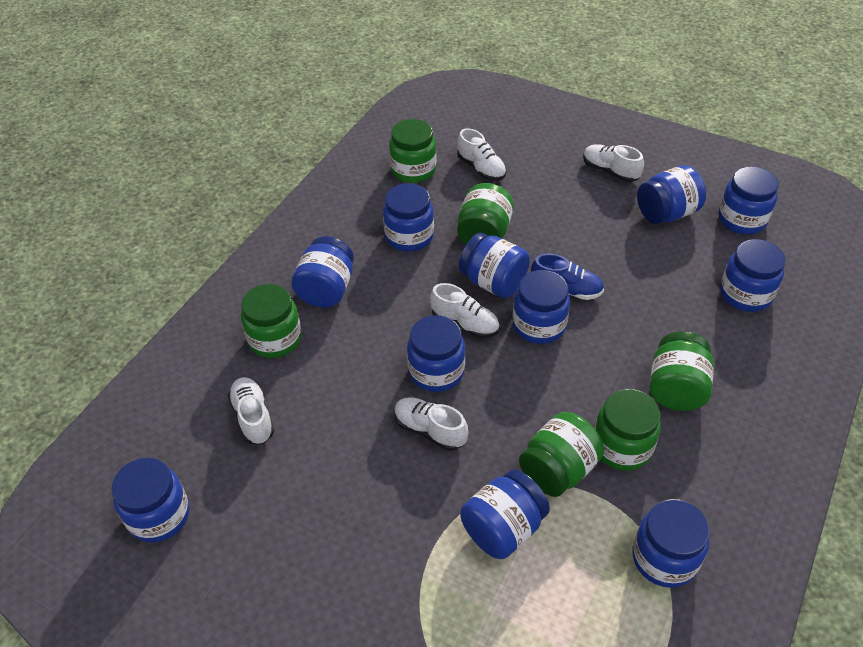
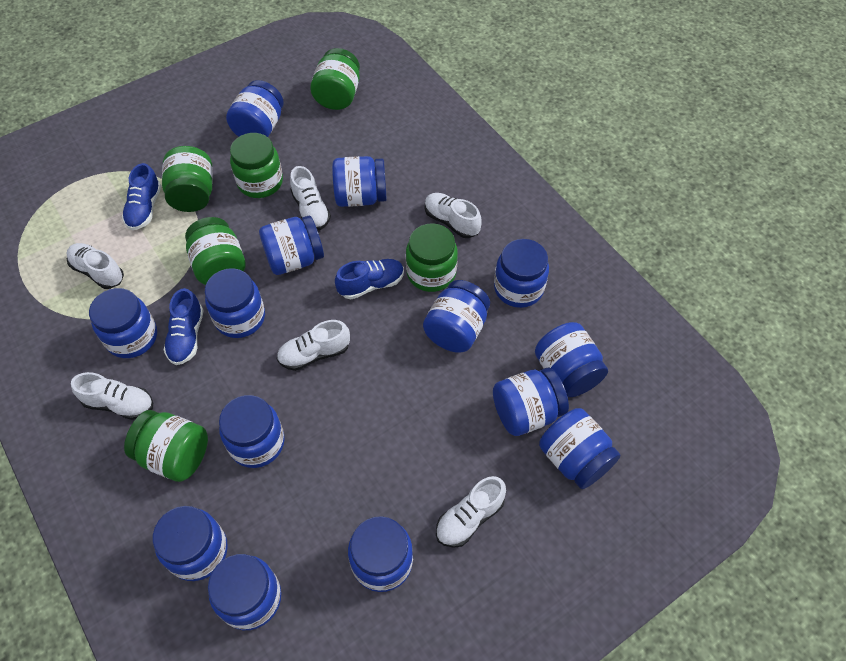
blue jar: 11 -> 14
blue shoe: 1 -> 3
white shoe: 5 -> 6

